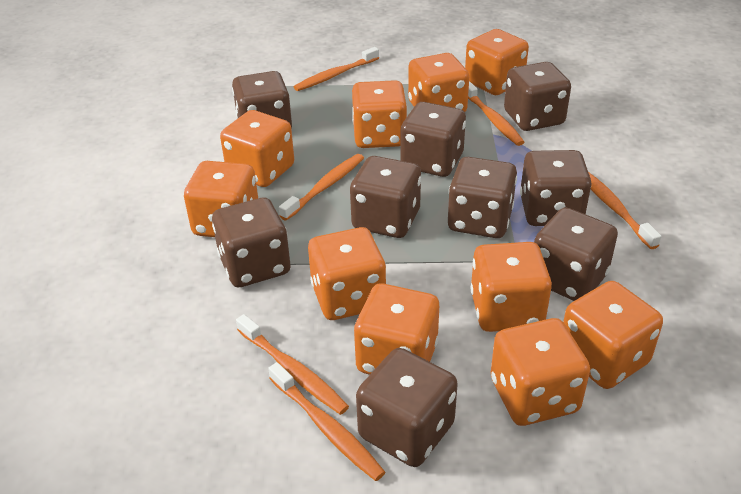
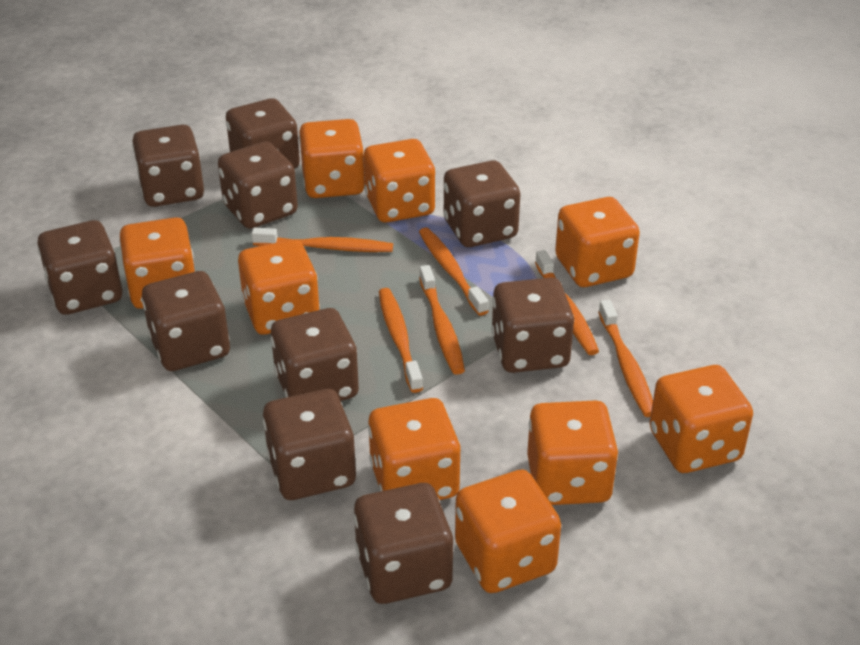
brown dice: 9 -> 10
orange dice: 10 -> 9

